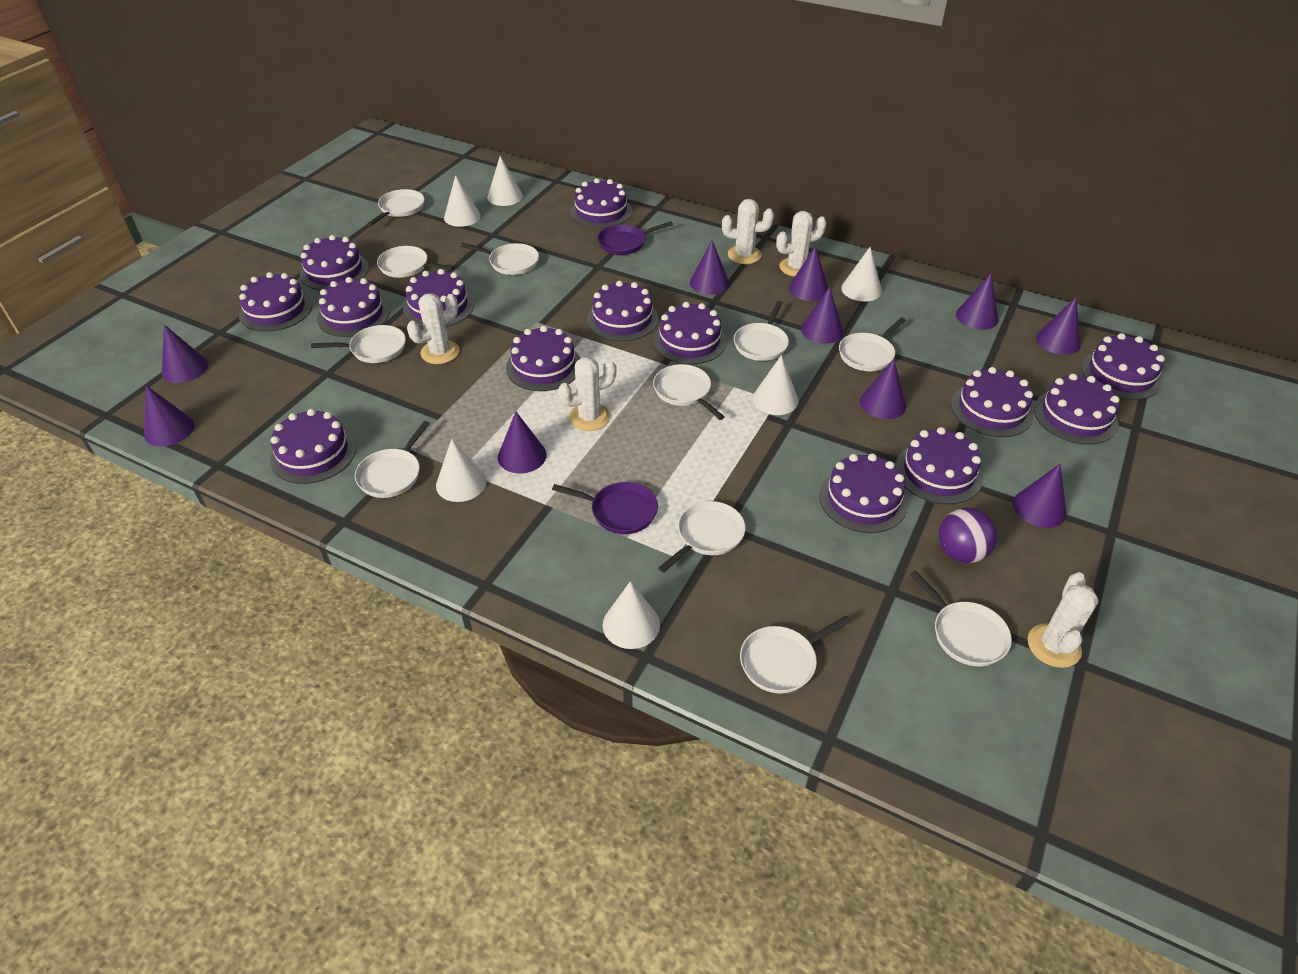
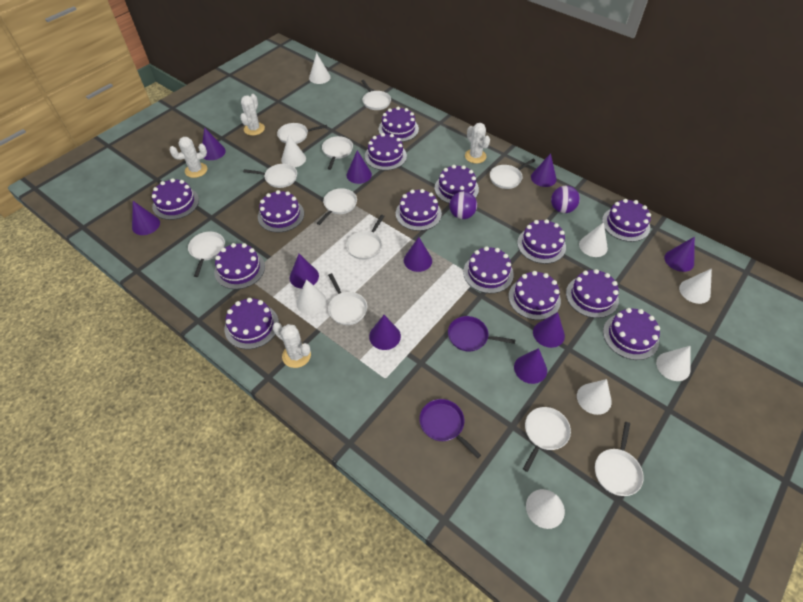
purple ball: 1 -> 2
white cactus: 5 -> 4
white cone: 6 -> 8

